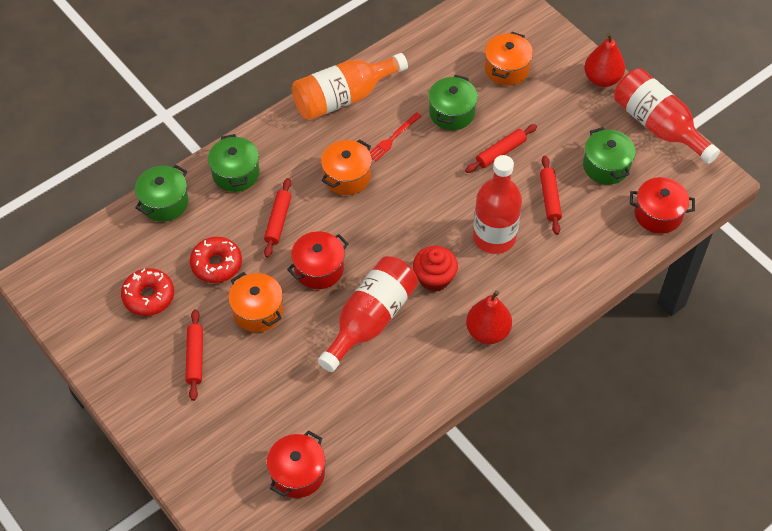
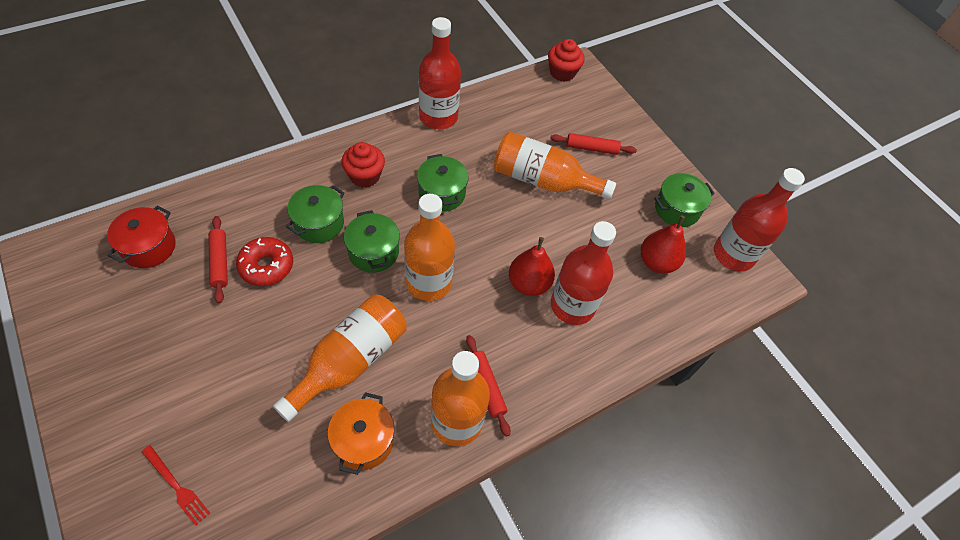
orange bottle: 1 -> 4
orange pot: 3 -> 1
red cupcake: 1 -> 2
red donut: 2 -> 1
red pot: 3 -> 1
red rolling pin: 4 -> 3

